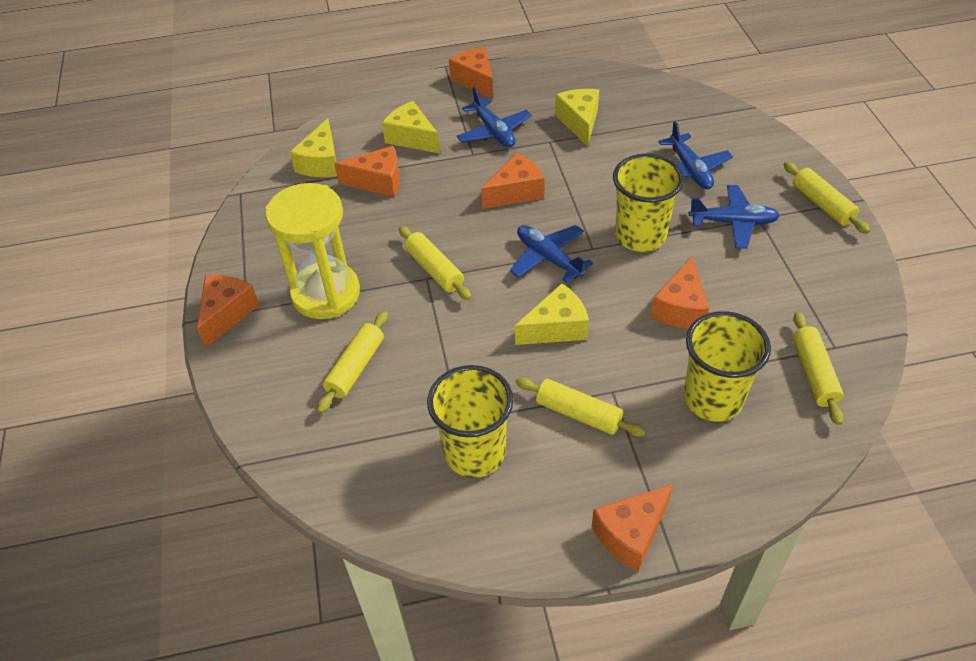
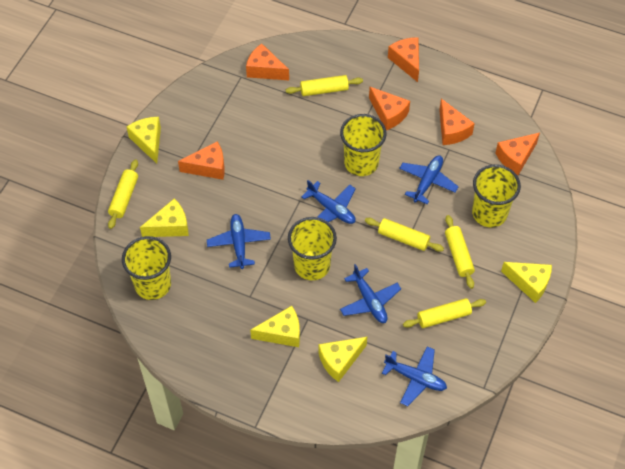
blue plane: 4 -> 5
yellow cheese: 4 -> 5
yellow cup: 3 -> 4
yellow hourglass: 1 -> 0

